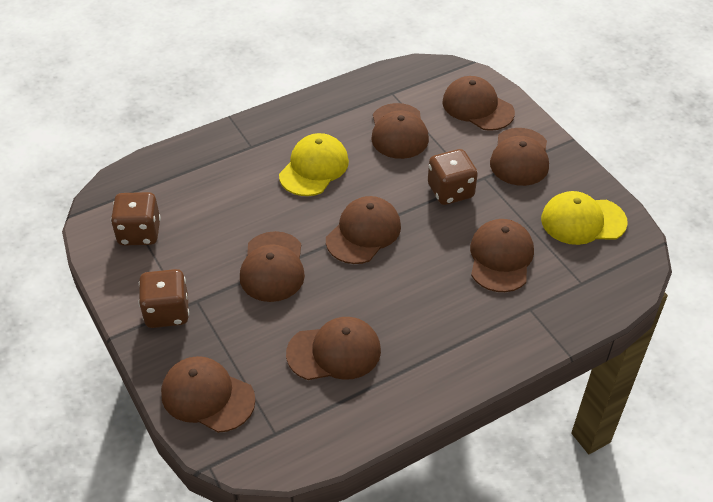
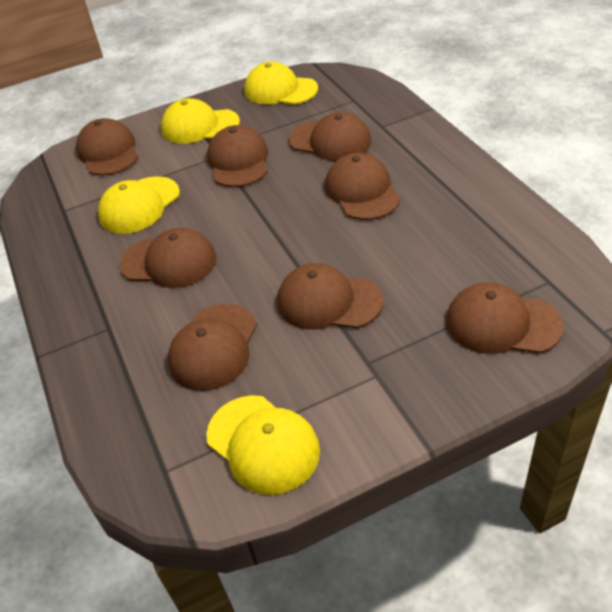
brown dice: 3 -> 0
yellow cap: 2 -> 4

